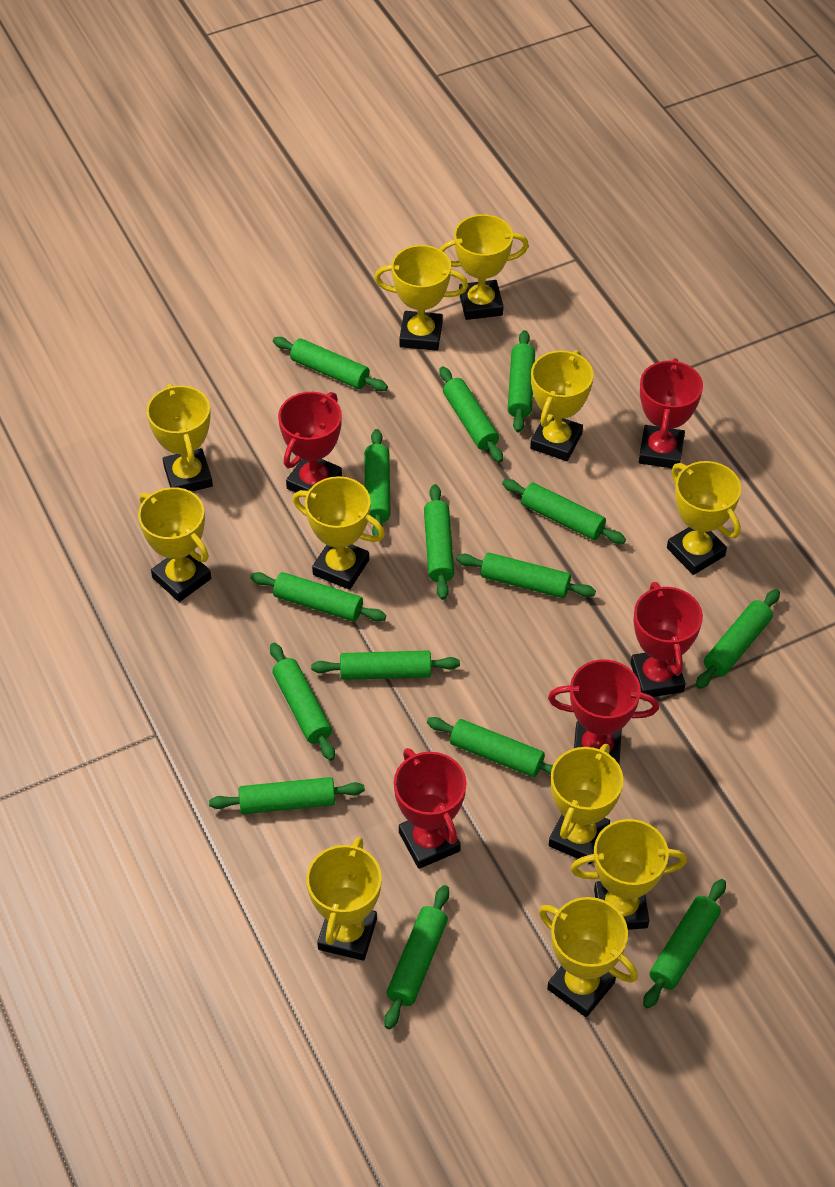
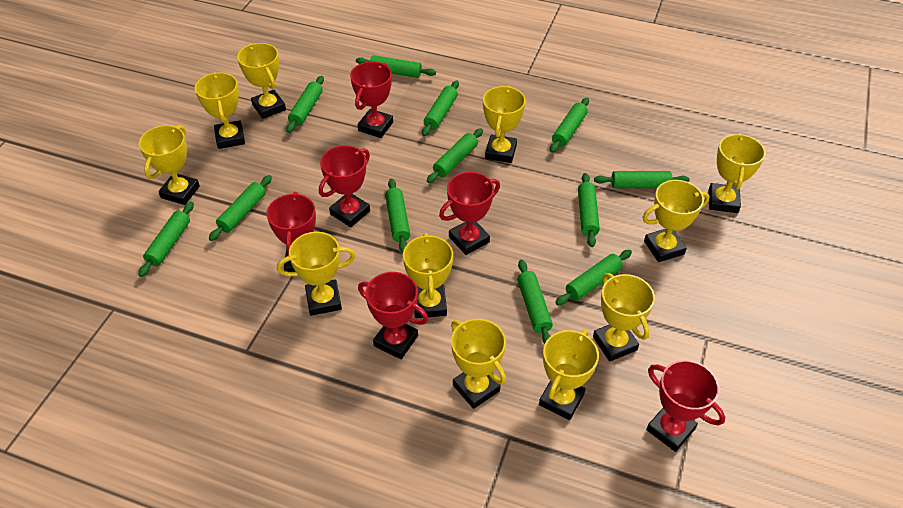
green rolling pin: 15 -> 12
red trophy: 5 -> 6

